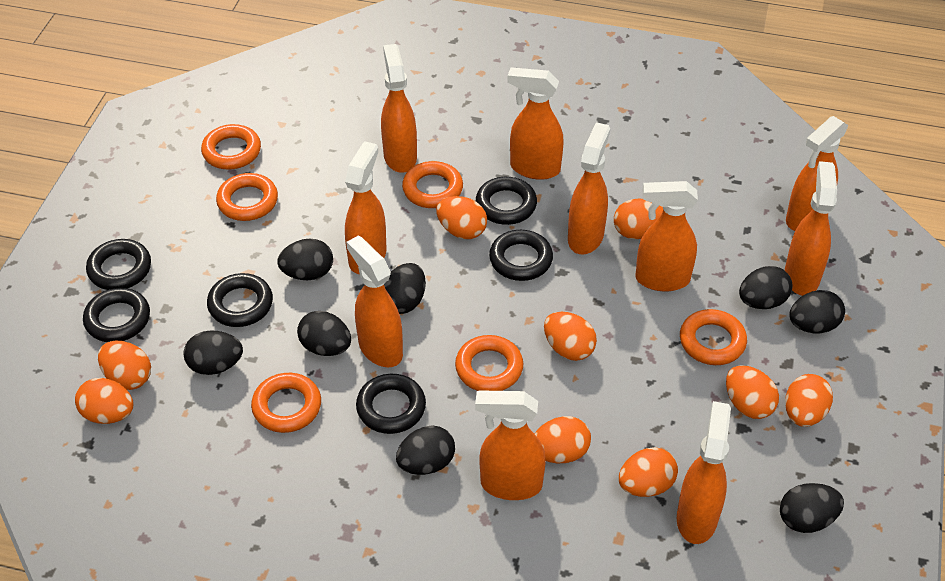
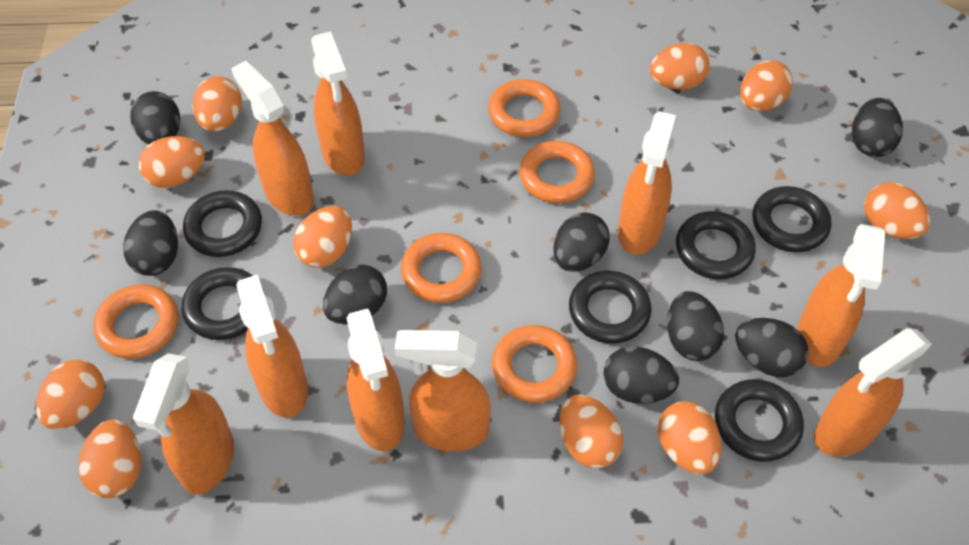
orange egg: 9 -> 10
orange ring: 6 -> 5
orange spray bottle: 10 -> 9

